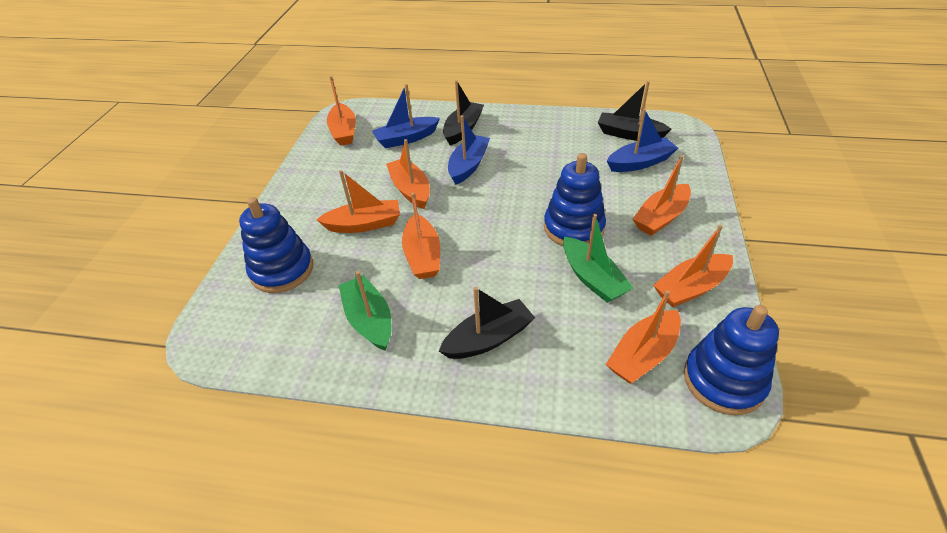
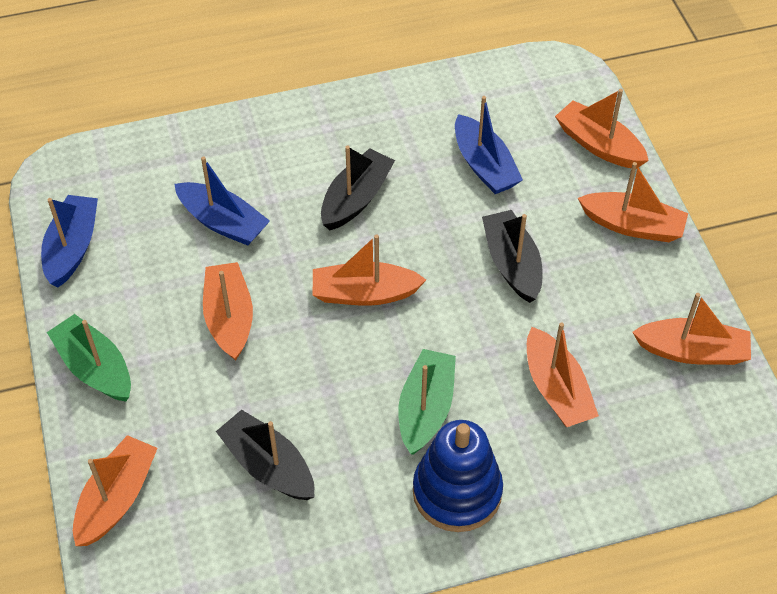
blue stacking toy: 3 -> 1

